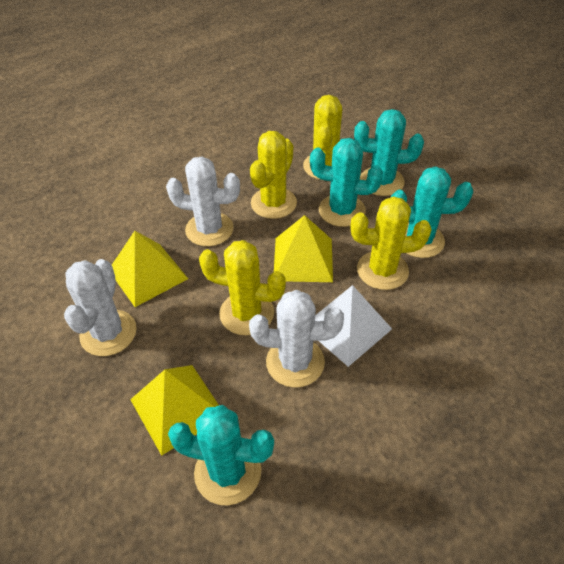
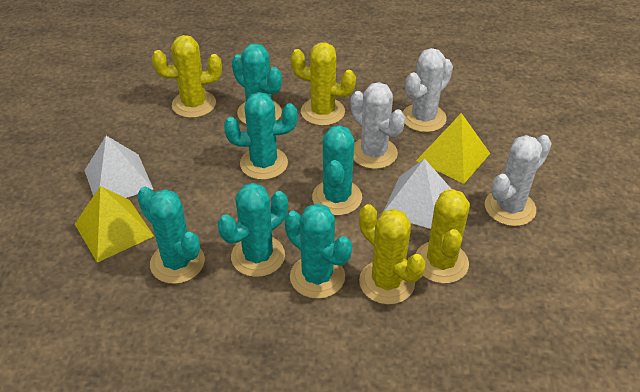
turquoise cactus: 4 -> 6
white pyramid: 1 -> 2
yellow pyramid: 3 -> 2

